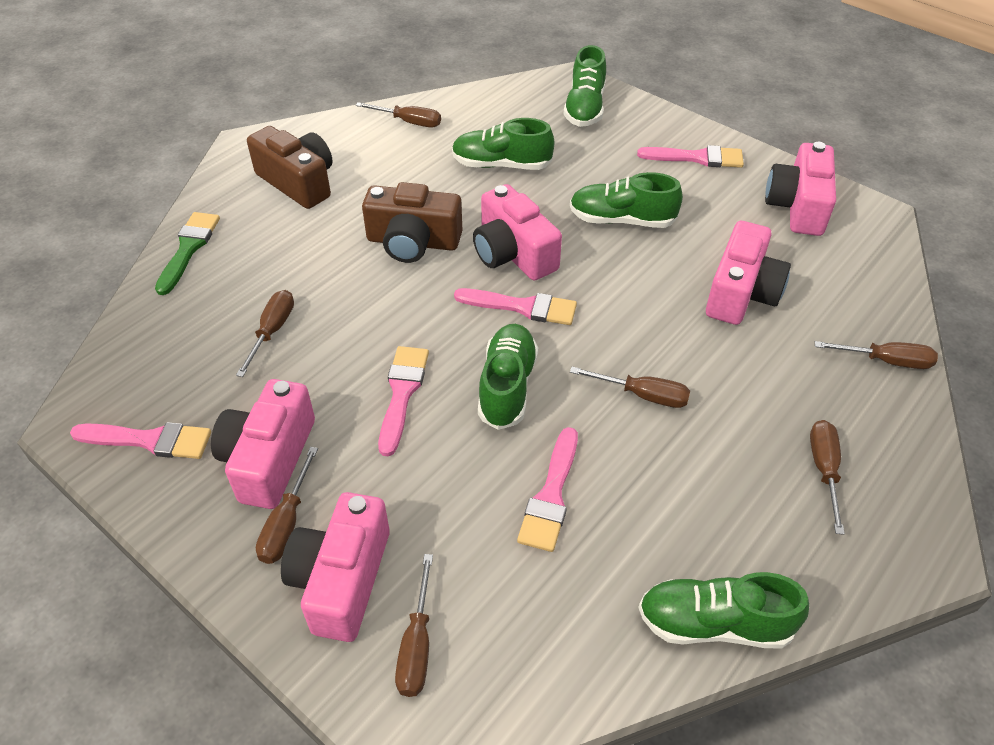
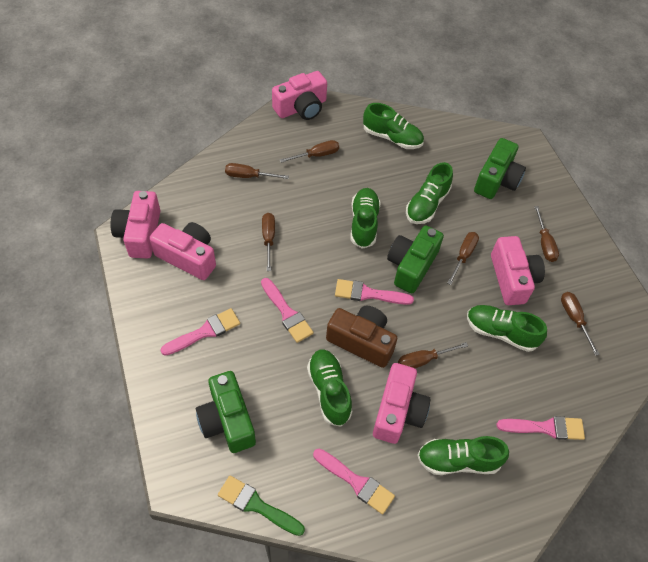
brown camera: 2 -> 1
green camera: 0 -> 3
green shoe: 5 -> 6

